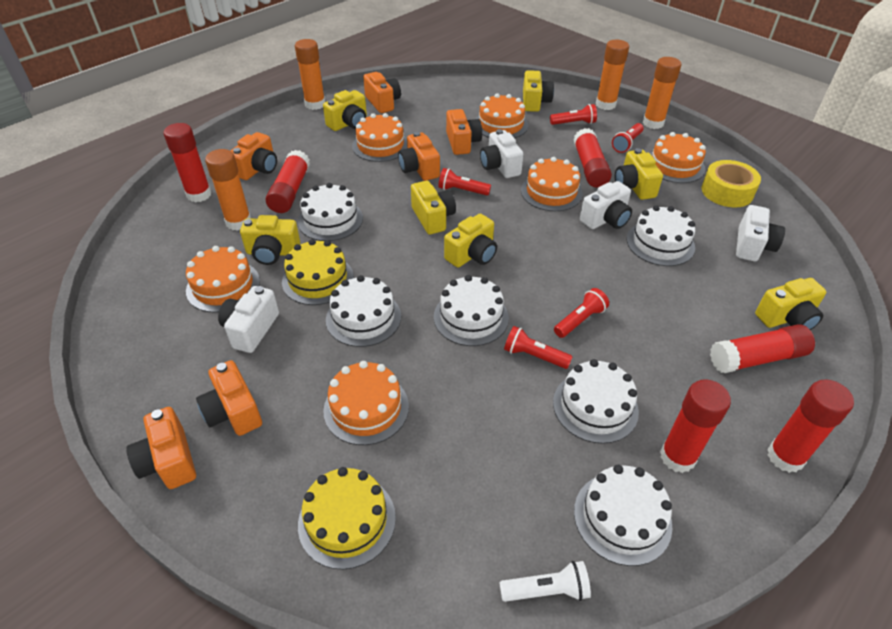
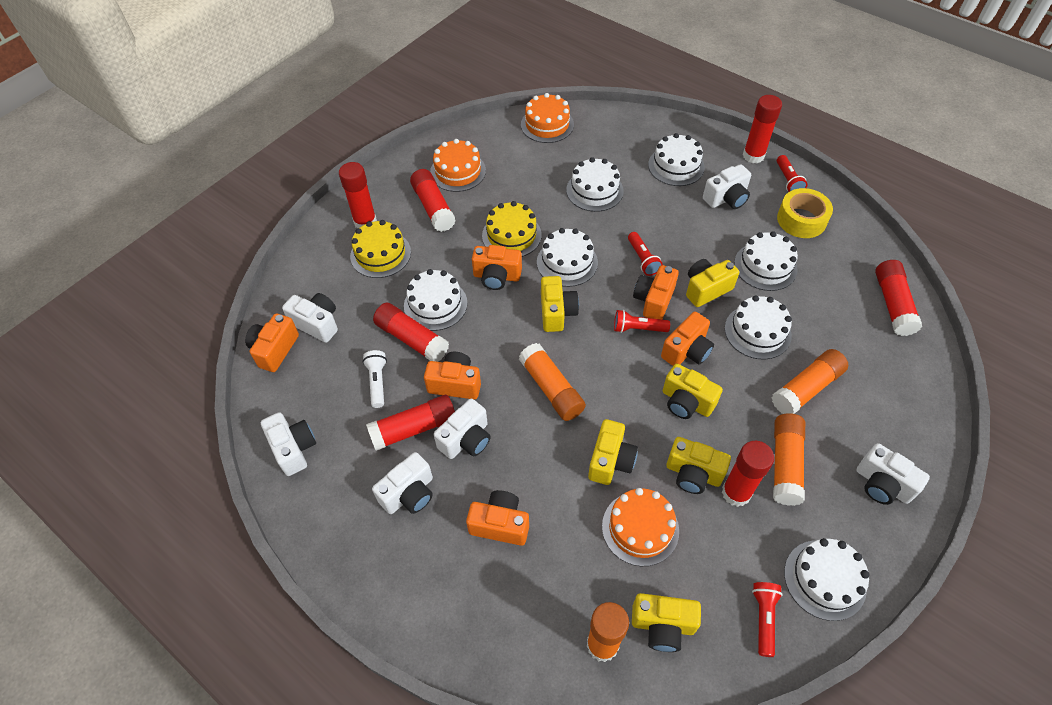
orange cake: 6 -> 3
red flashlight: 5 -> 4
red glue stick: 6 -> 7
white cake: 6 -> 7
white camera: 4 -> 6
yellow camera: 7 -> 6

